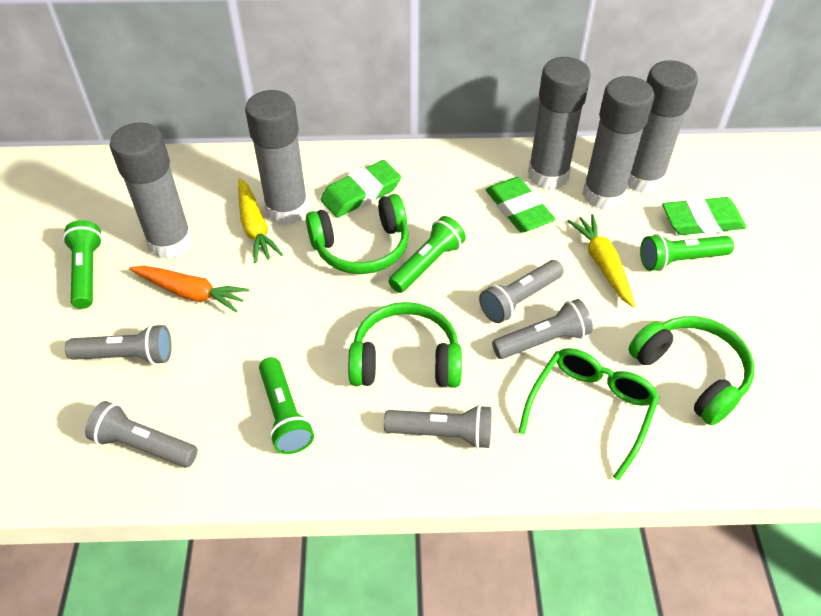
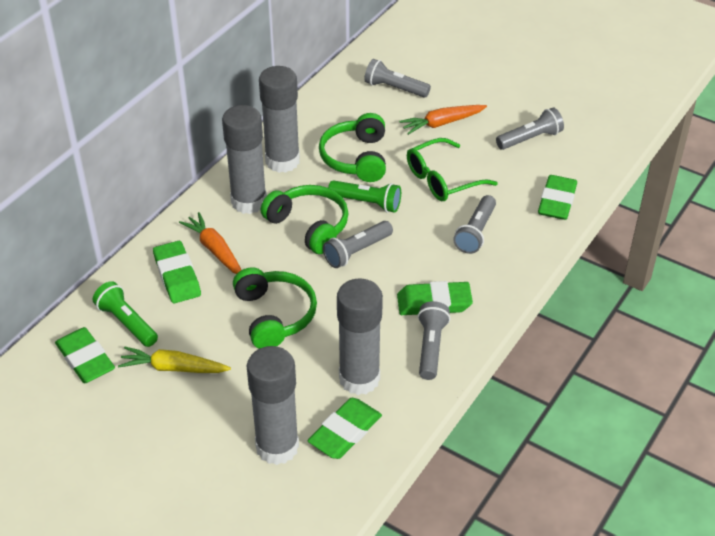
green eraser: 3 -> 5
green flashlight: 4 -> 2
grey glue stick: 5 -> 4
orange carrot: 1 -> 2
yellow carrot: 2 -> 1

